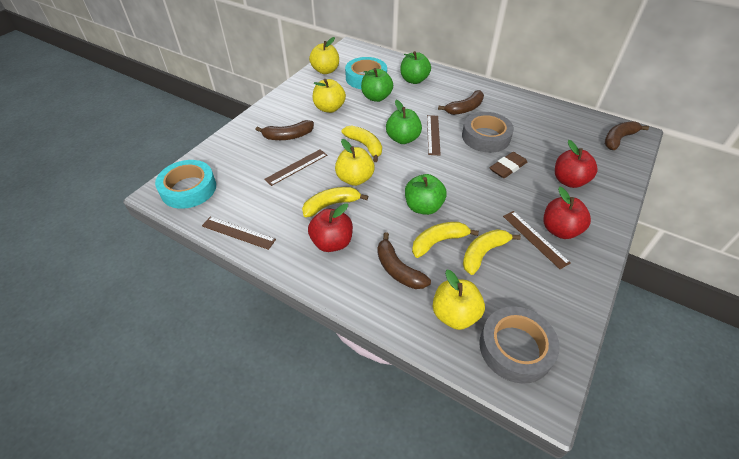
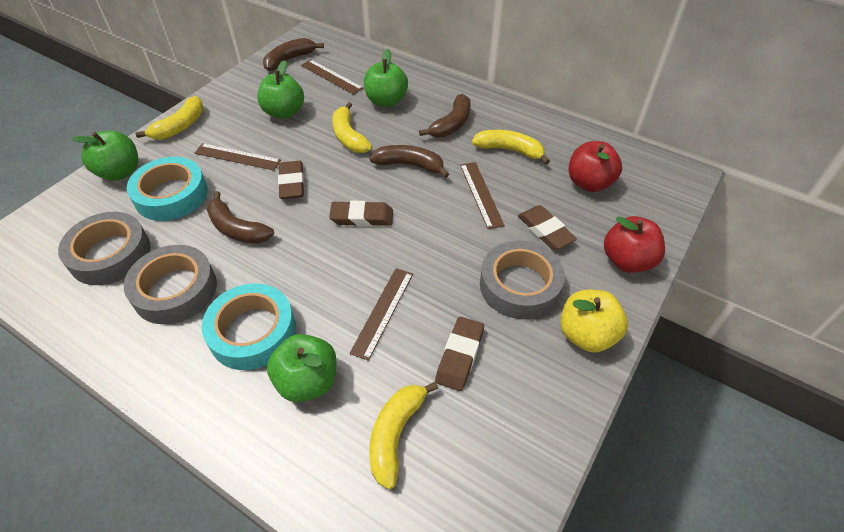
brown eraser: 1 -> 4
grey tape: 2 -> 3
red apple: 3 -> 2
yellow apple: 4 -> 1

